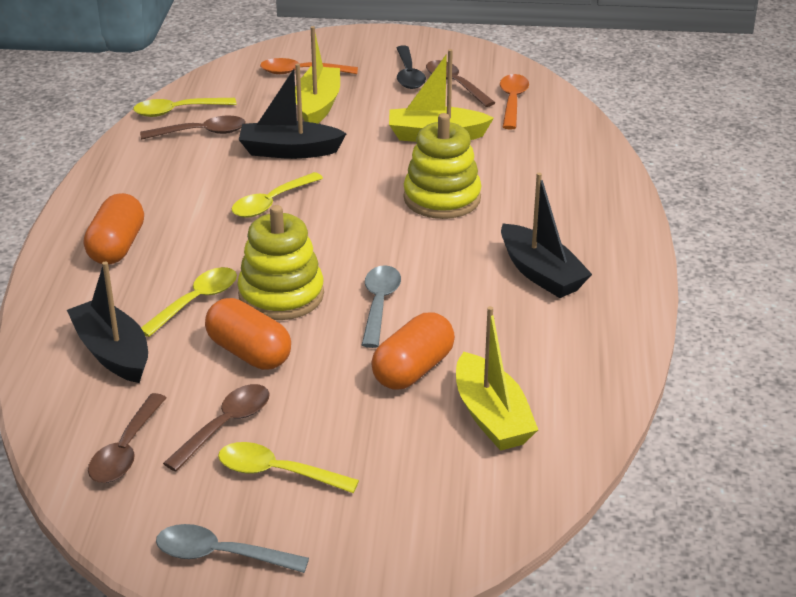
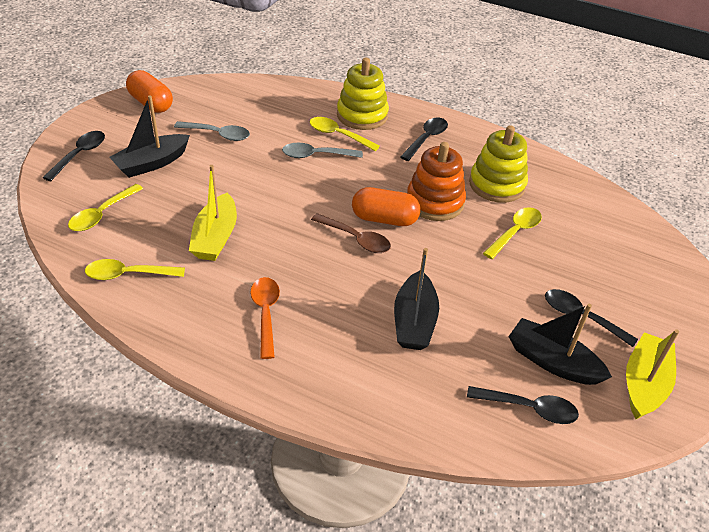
black spoon: 1 -> 4
brown spoon: 4 -> 1
orange capsule: 3 -> 2
orange spoon: 2 -> 1
orange stacking toy: 0 -> 1
yellow boat: 3 -> 2

